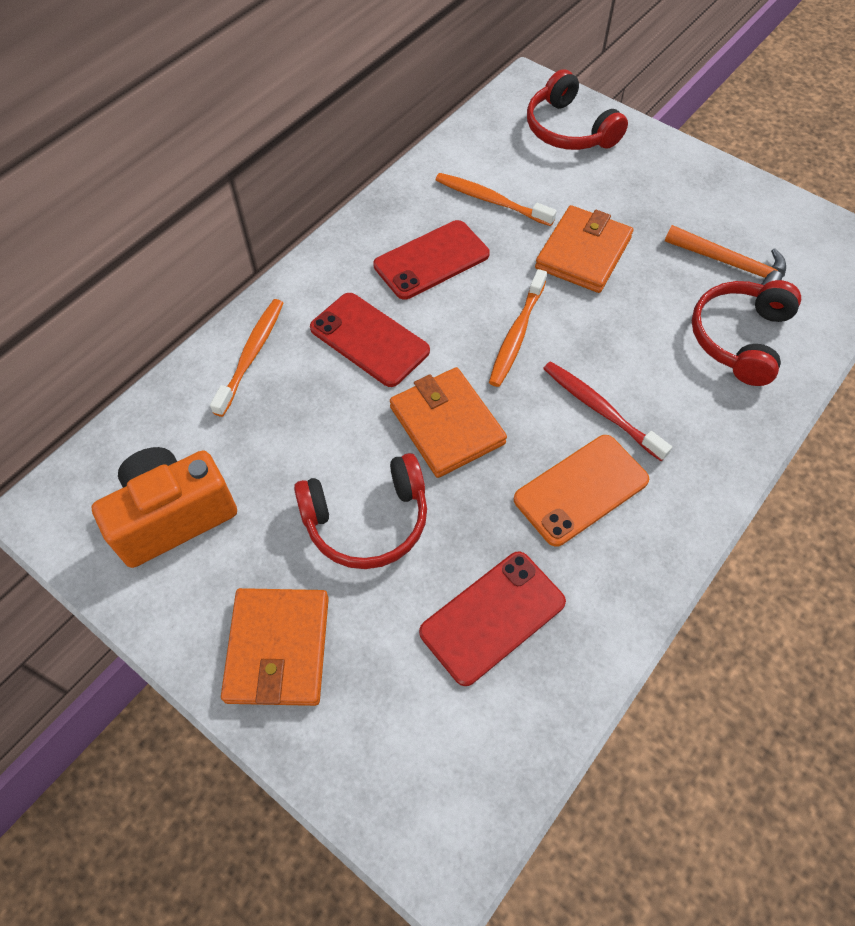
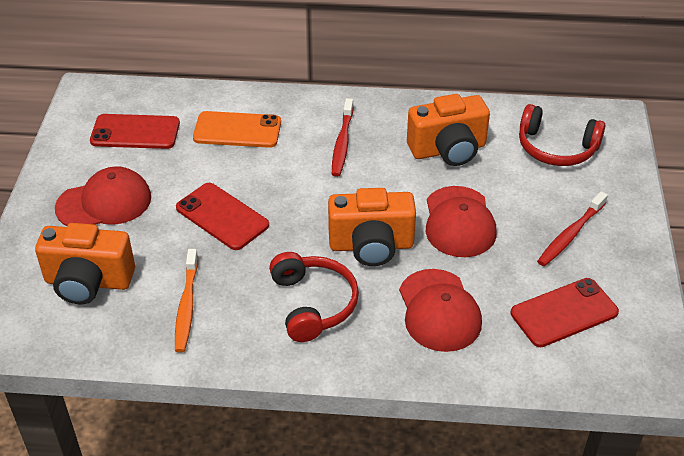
orange camera: 1 -> 3
orange hammer: 1 -> 0
orange toothbrush: 3 -> 1
orange wallet: 3 -> 0
red cap: 0 -> 3
red headphones: 3 -> 2
red toothbrush: 1 -> 2

